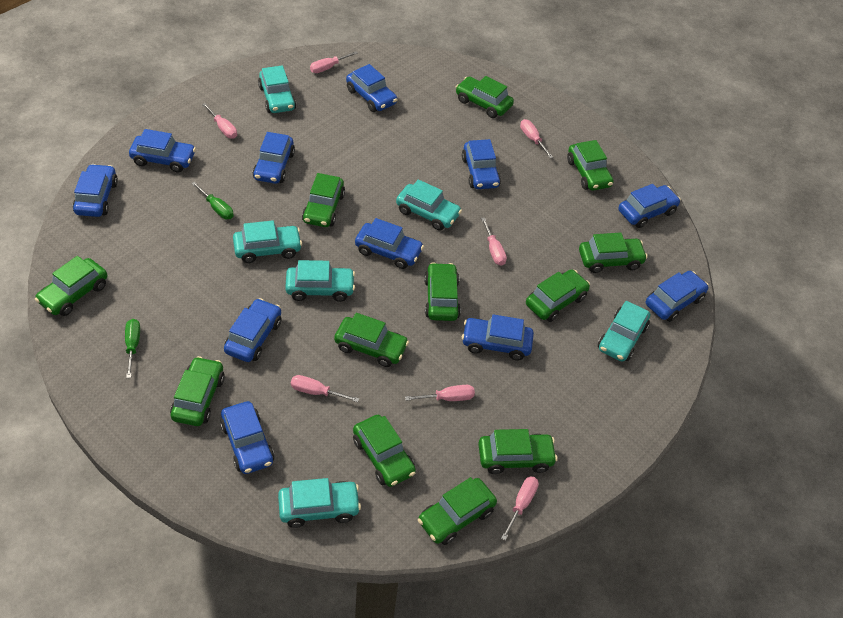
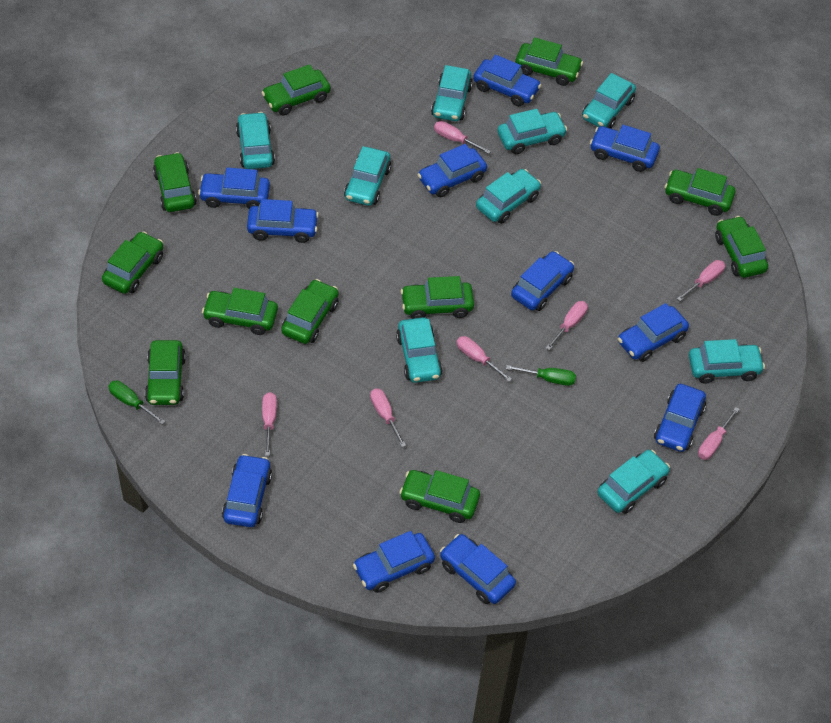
green car: 12 -> 11
turquoise car: 6 -> 9

